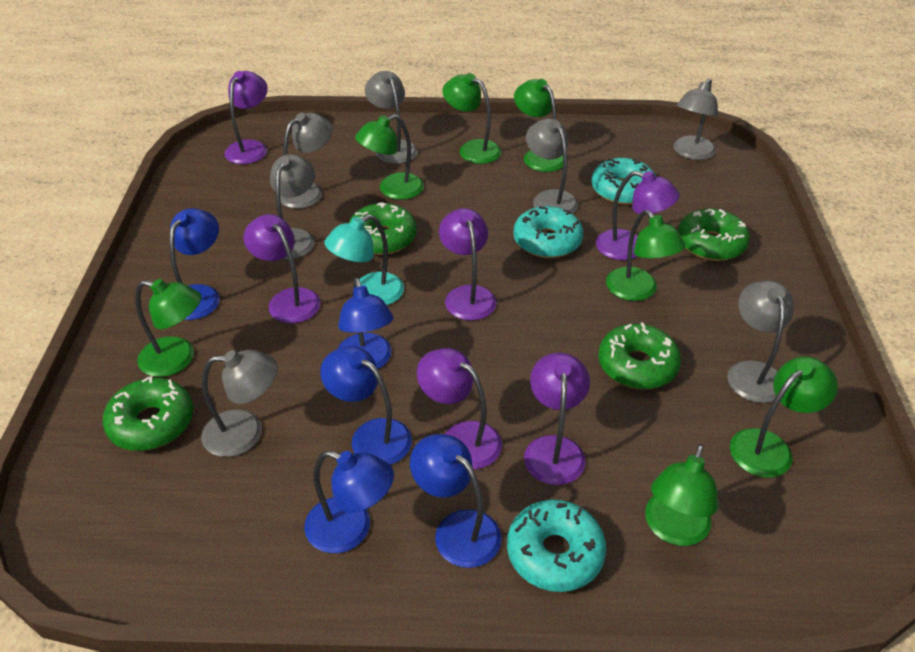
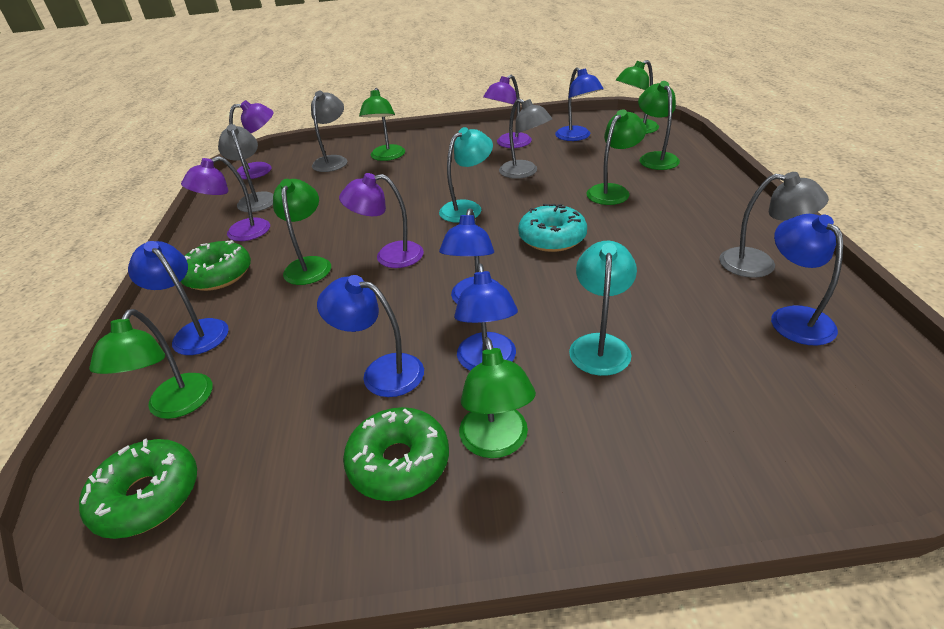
blue lamp: 5 -> 6
green donut: 4 -> 3
grey lamp: 7 -> 4
purple lamp: 6 -> 4
turquoise donut: 3 -> 1
turquoise lamp: 1 -> 2

